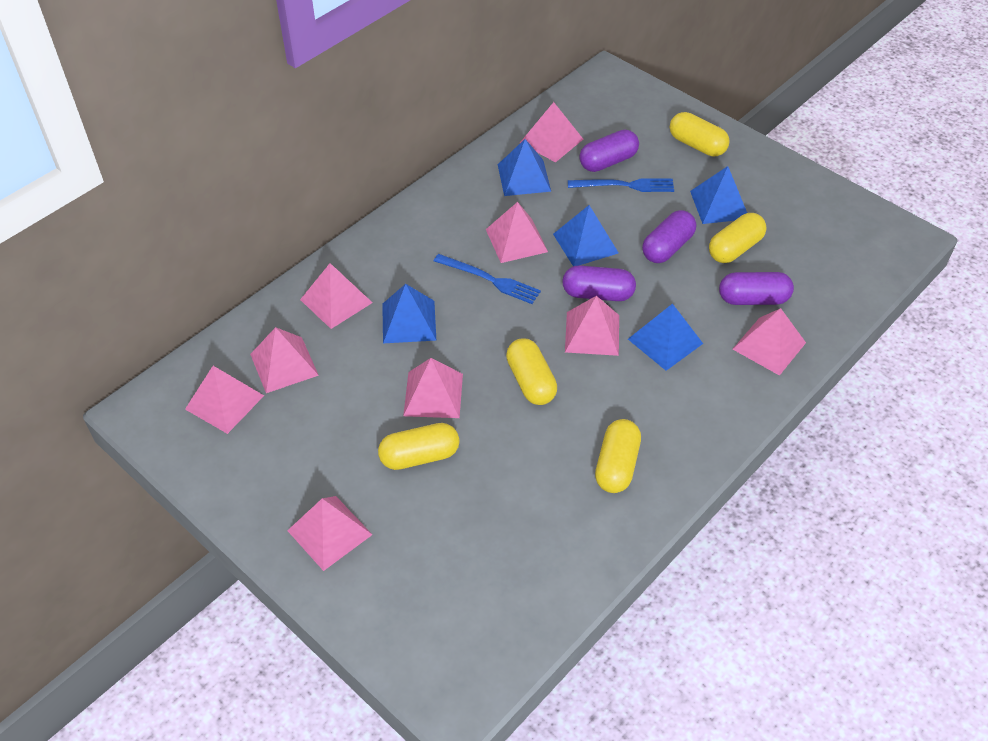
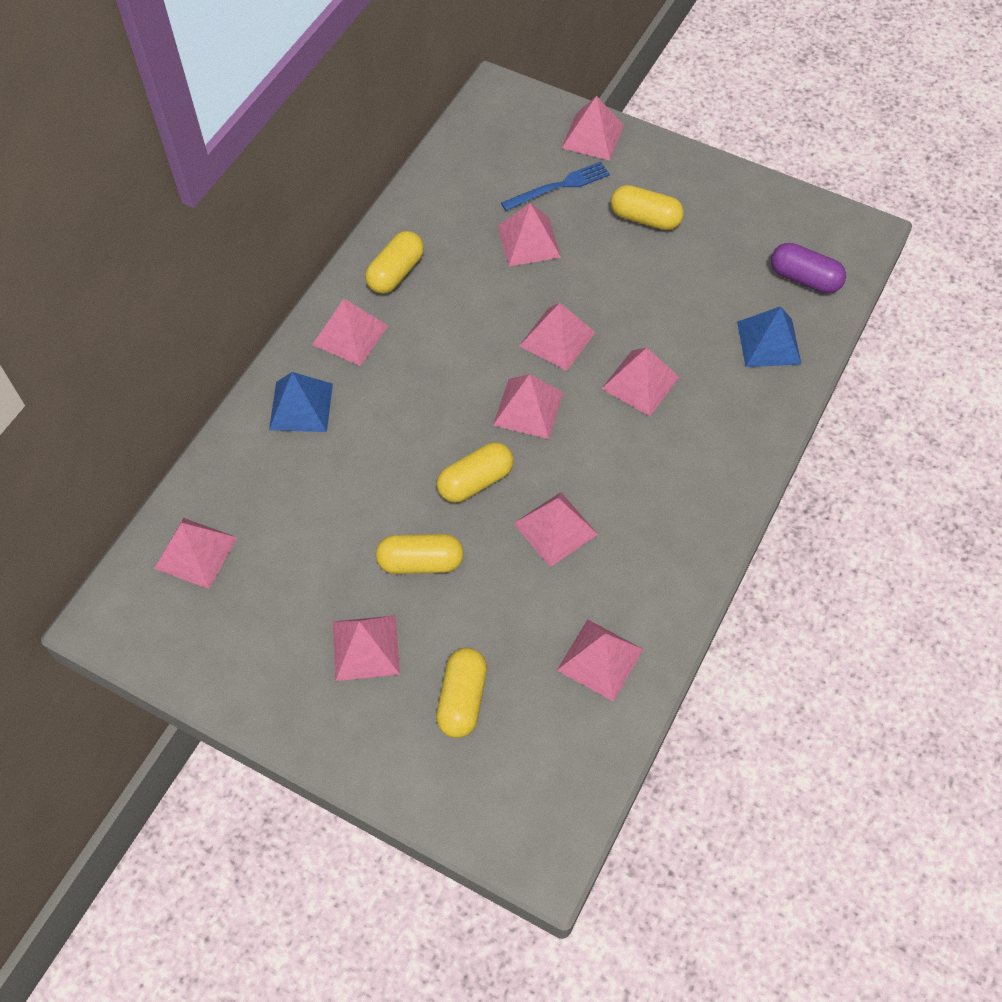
blue fork: 2 -> 1
blue pyramid: 5 -> 2
pink pyramid: 9 -> 10
purple capsule: 4 -> 1

